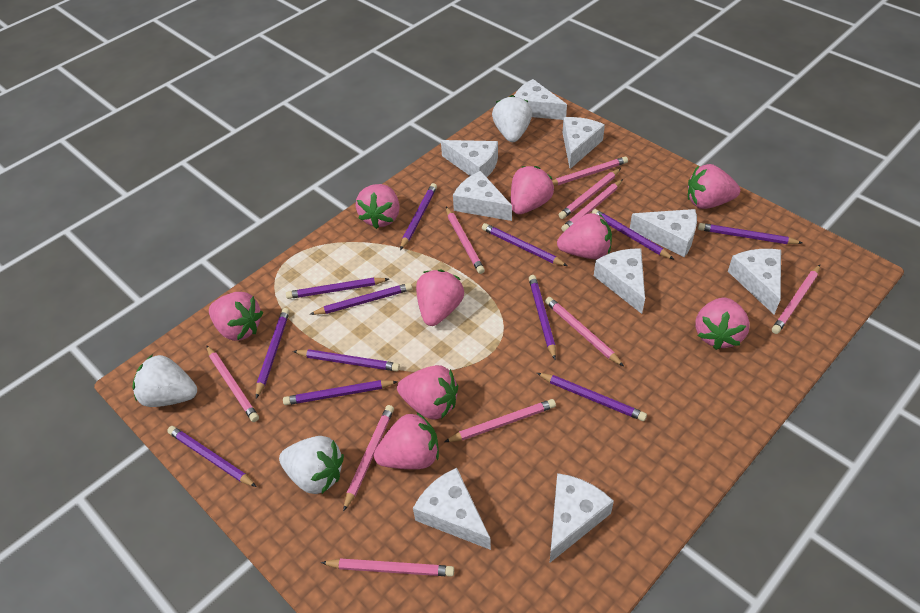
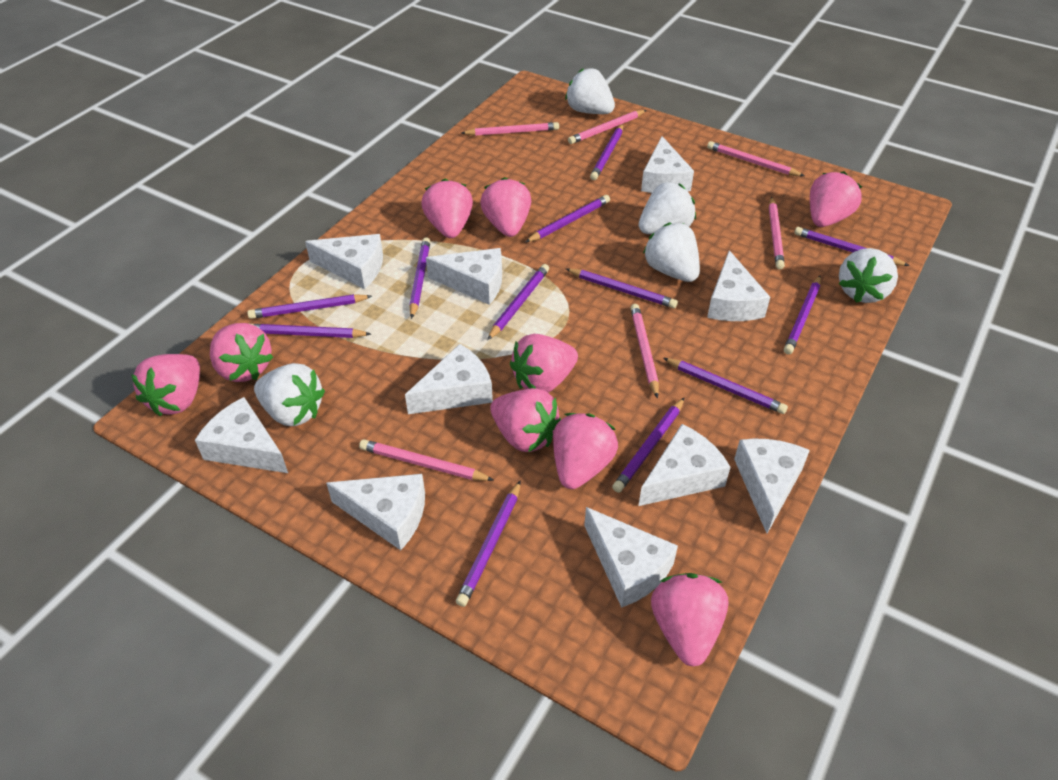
pink pencil: 10 -> 6
white cheese: 9 -> 10
white strawberry: 3 -> 5

